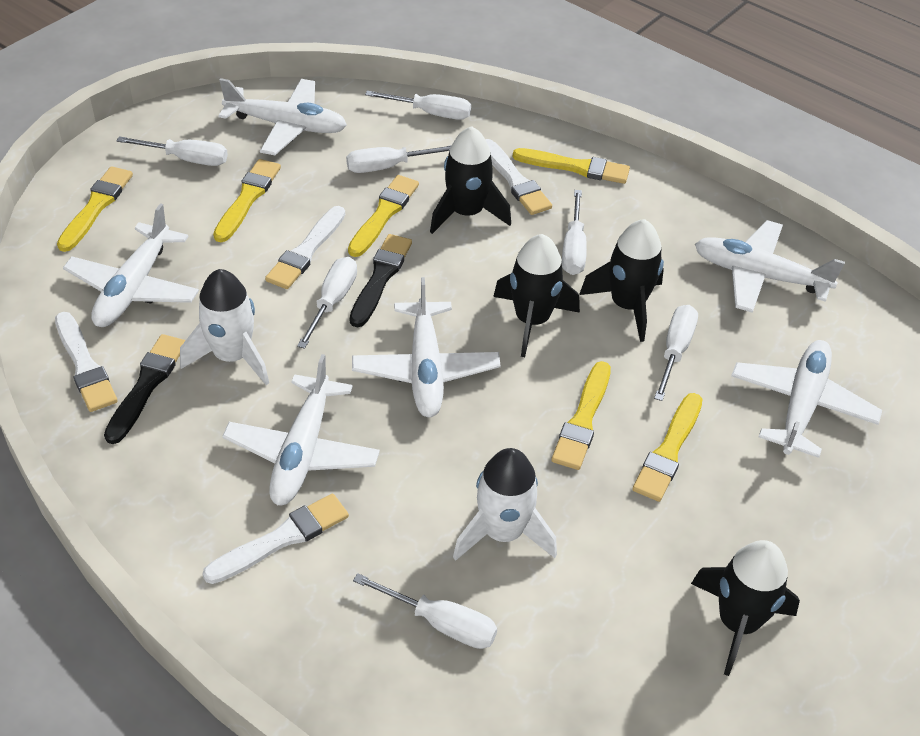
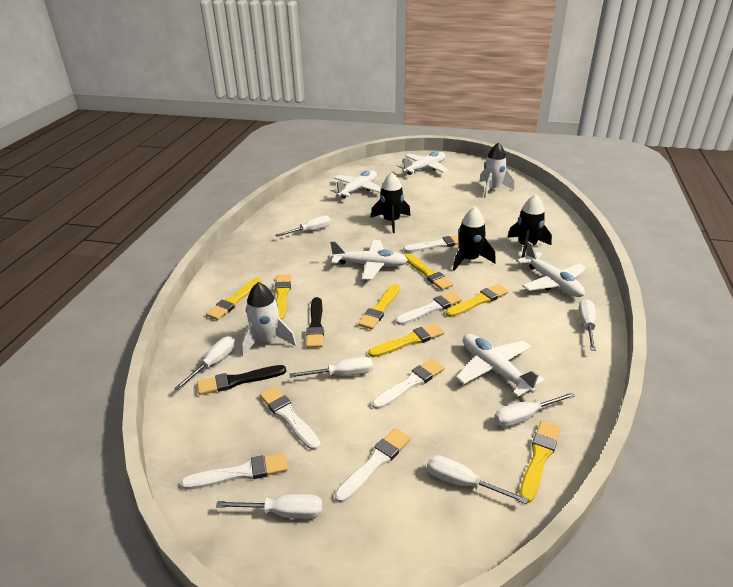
black rocket: 4 -> 3
white brush: 4 -> 6
white plane: 6 -> 5
yellow brush: 6 -> 7

